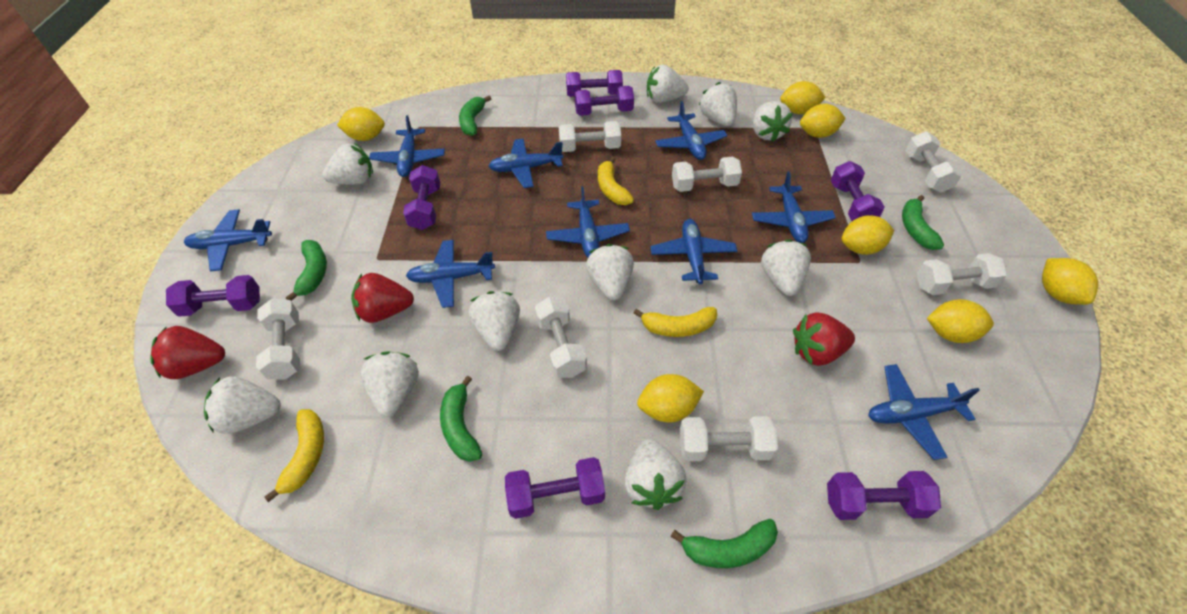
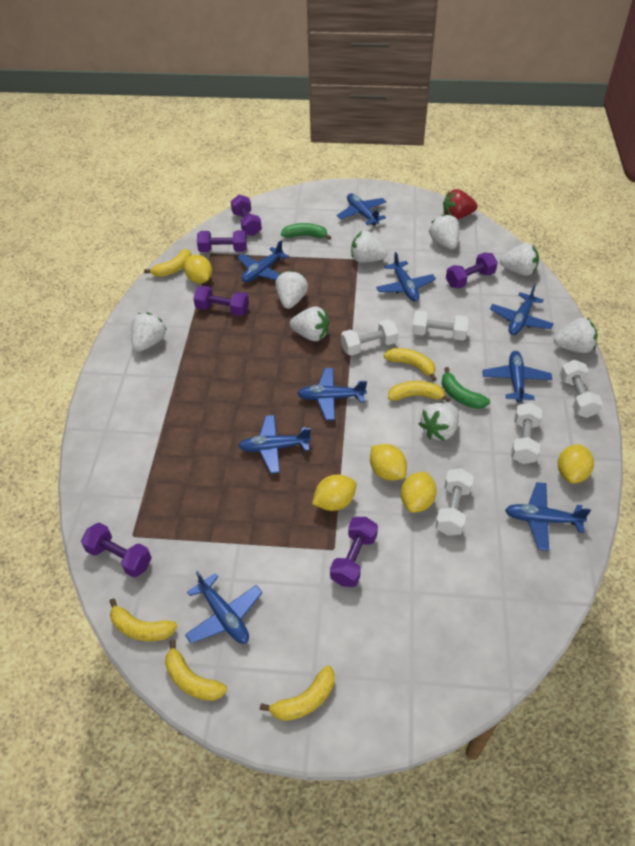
green banana: 5 -> 2
purple dumbbell: 7 -> 6
red strawberry: 3 -> 1
white dumbbell: 7 -> 5
white strawberry: 10 -> 8
yellow banana: 3 -> 6
yellow lemon: 7 -> 5

